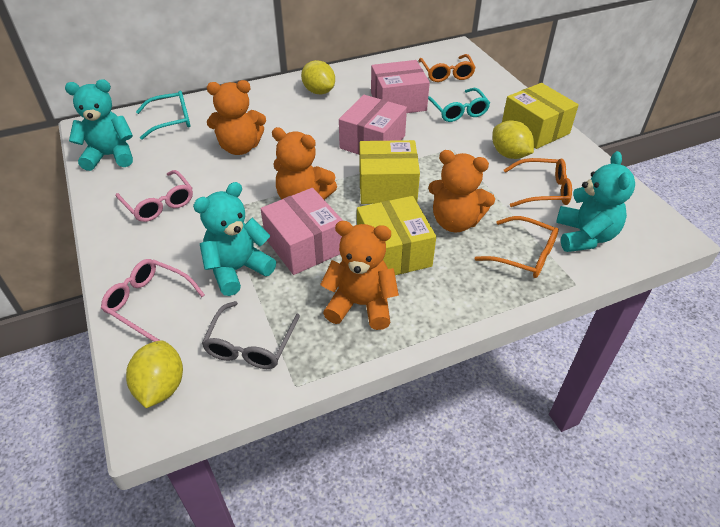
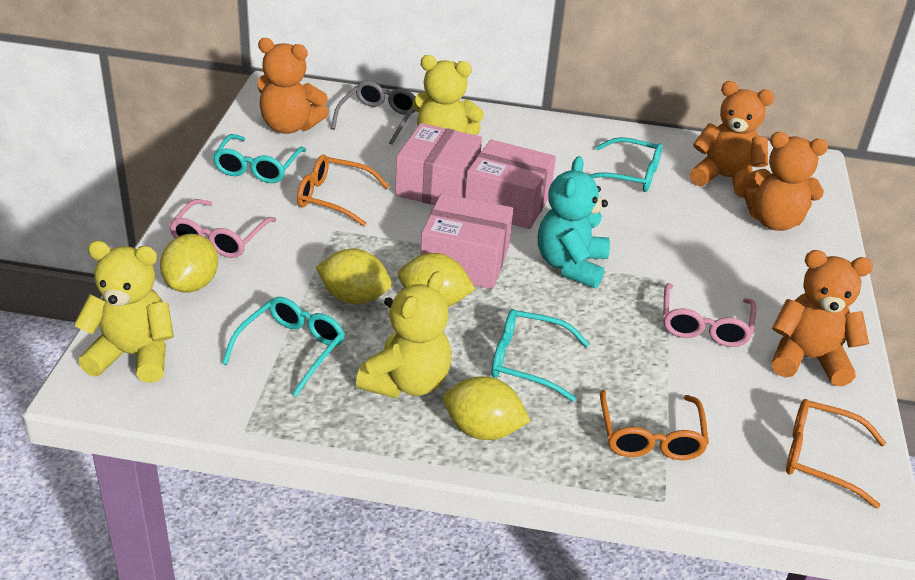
turquoise glasses: 2 -> 4
turquoise teddy bear: 3 -> 1
yellow box: 3 -> 0
yellow lemon: 3 -> 4
yellow teddy bear: 0 -> 3

